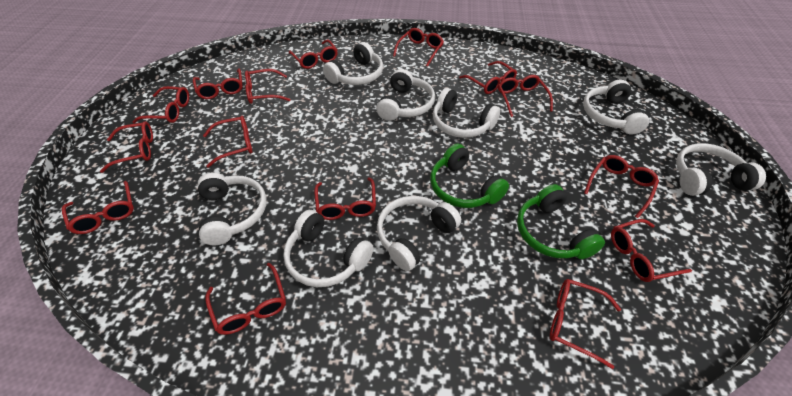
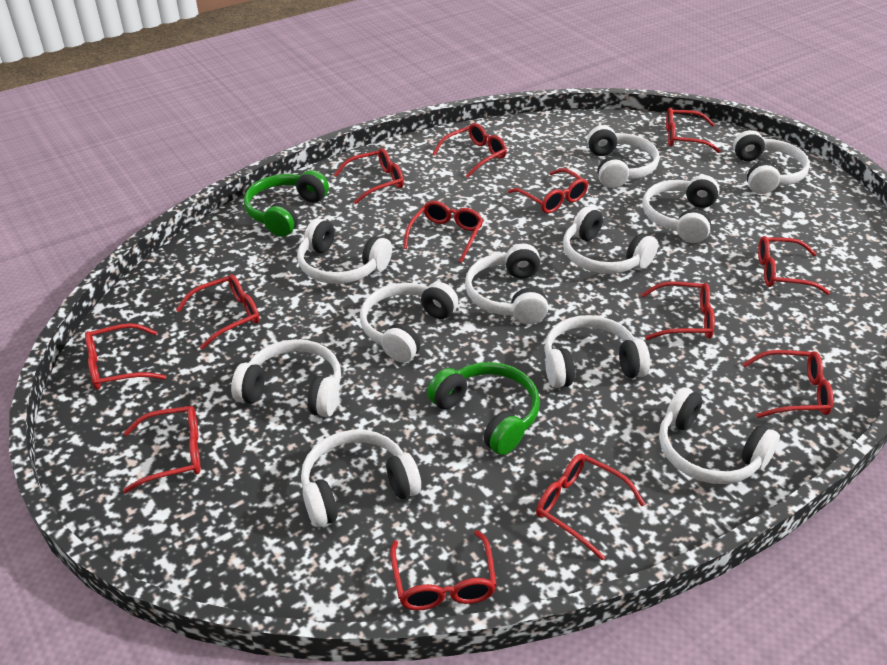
red glasses: 15 -> 13
white headphones: 8 -> 11

